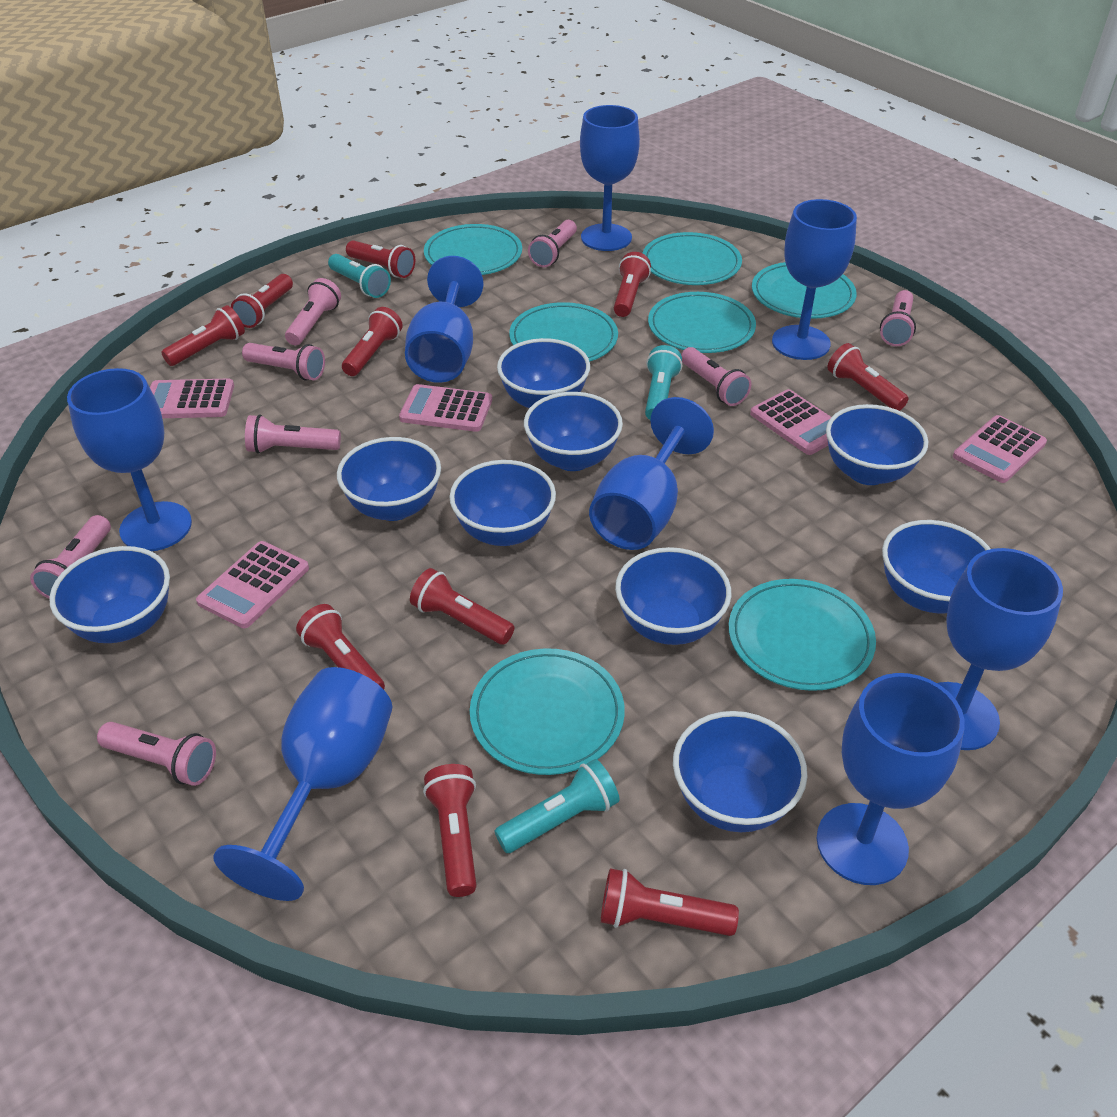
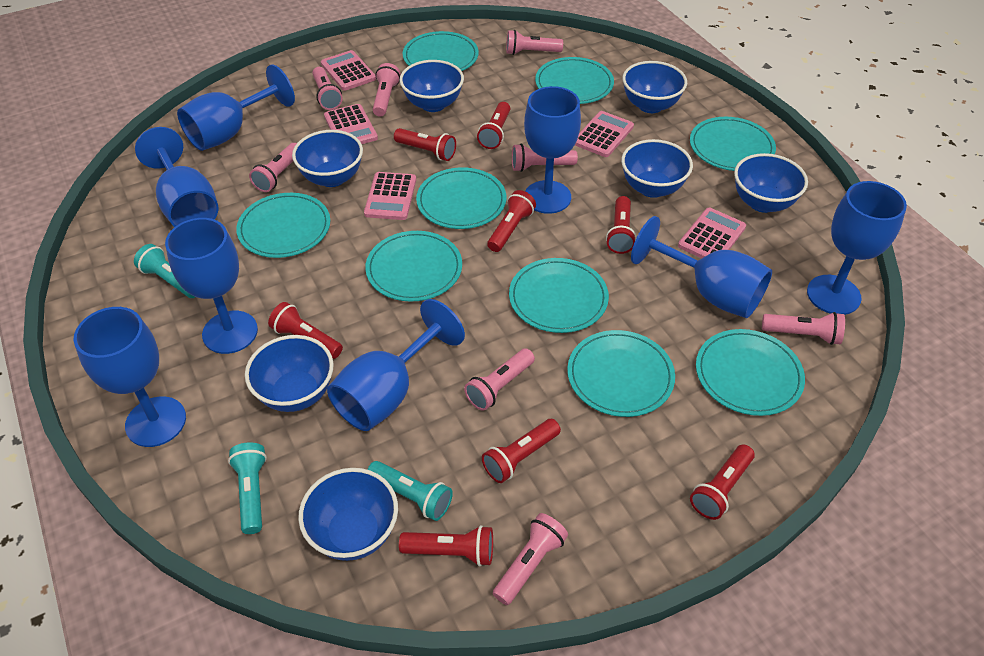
blue bowl: 9 -> 7
red flashlight: 10 -> 8
turquoise plate: 7 -> 9

